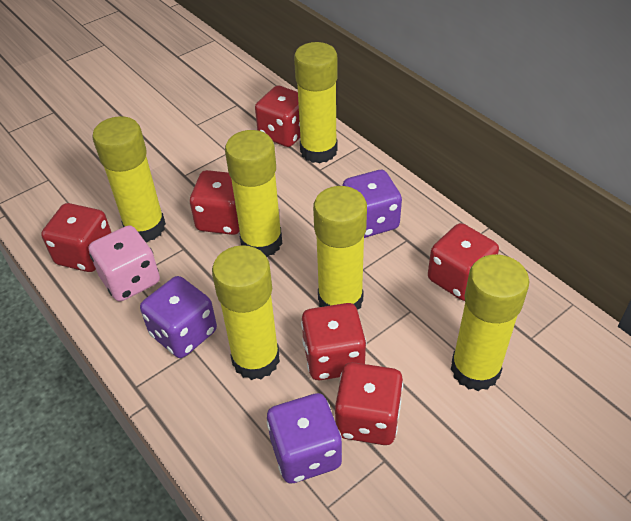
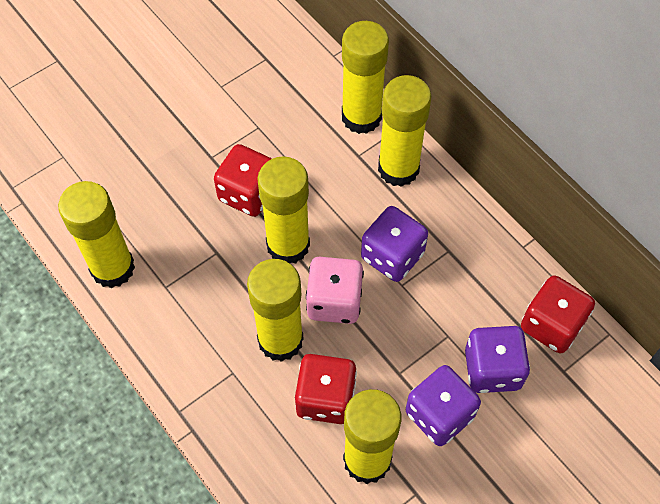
red dice: 6 -> 3

